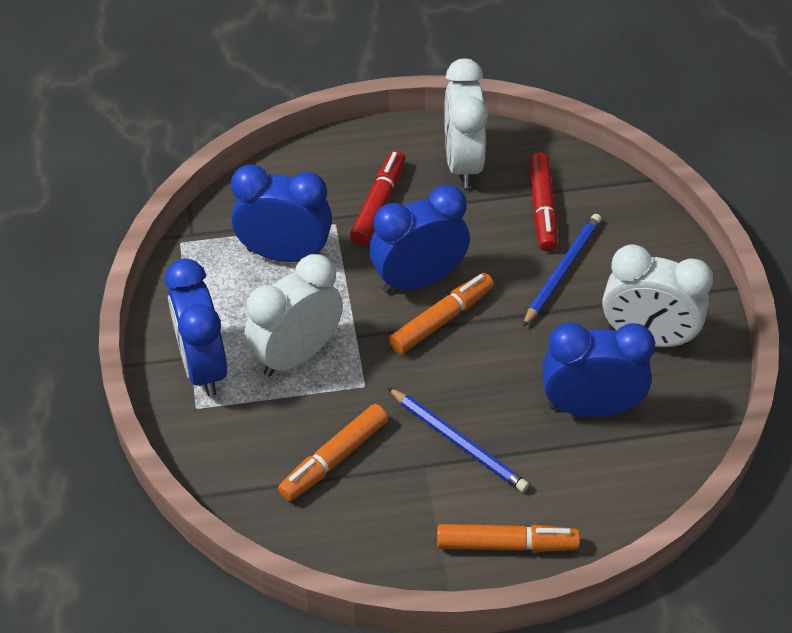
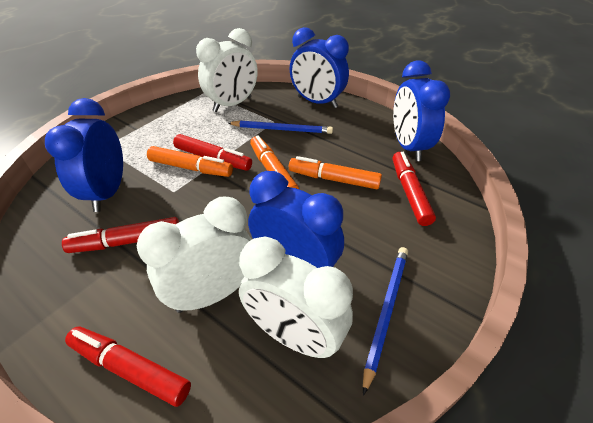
red marker: 2 -> 4

